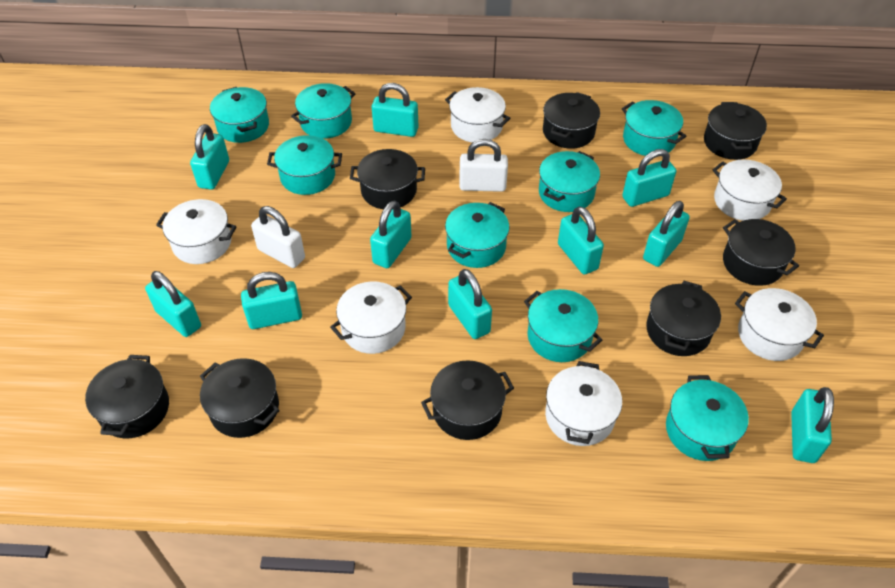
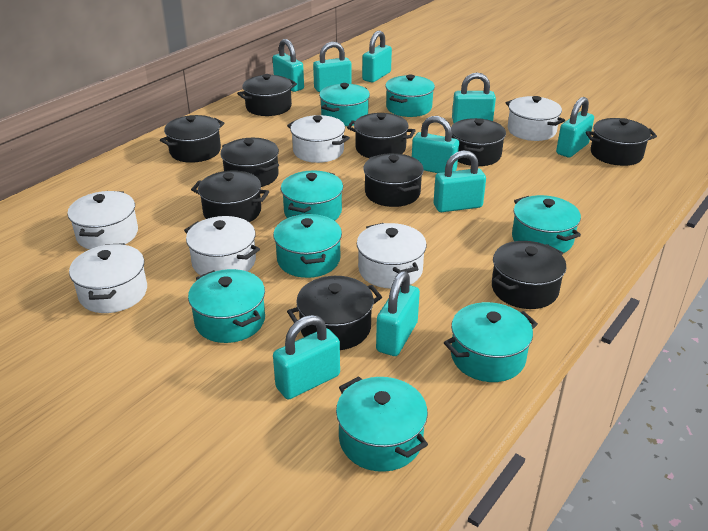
black pot: 8 -> 10
turquoise padlock: 10 -> 9
white padlock: 2 -> 0

